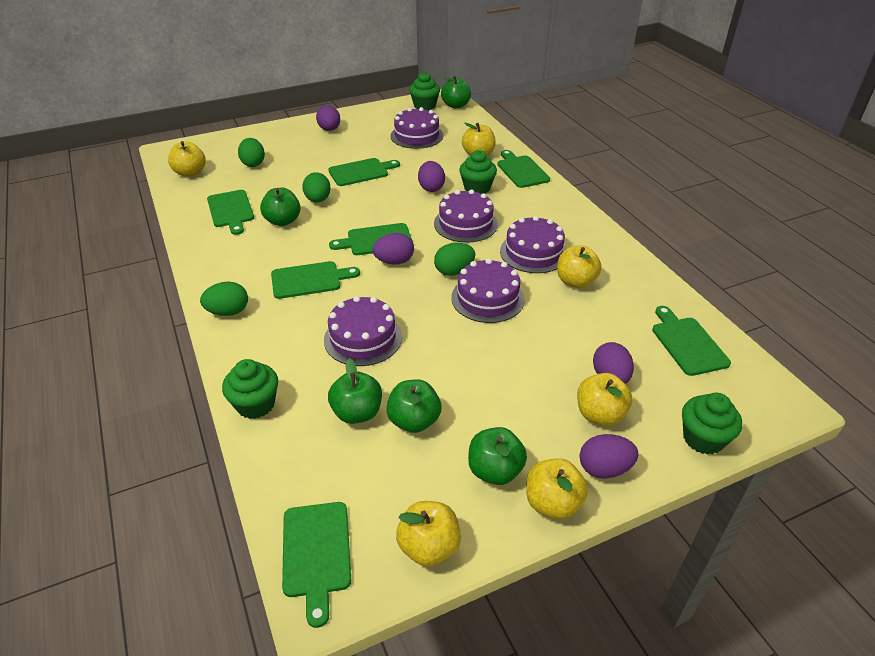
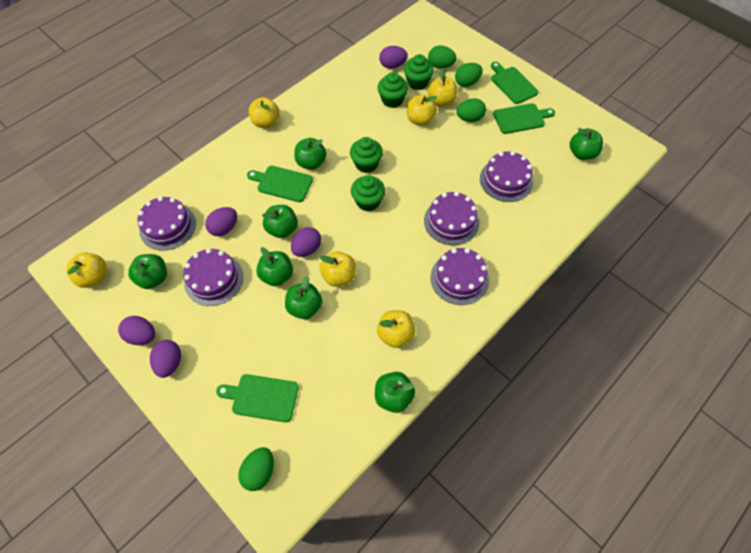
green apple: 5 -> 7
green cutting board: 7 -> 4

